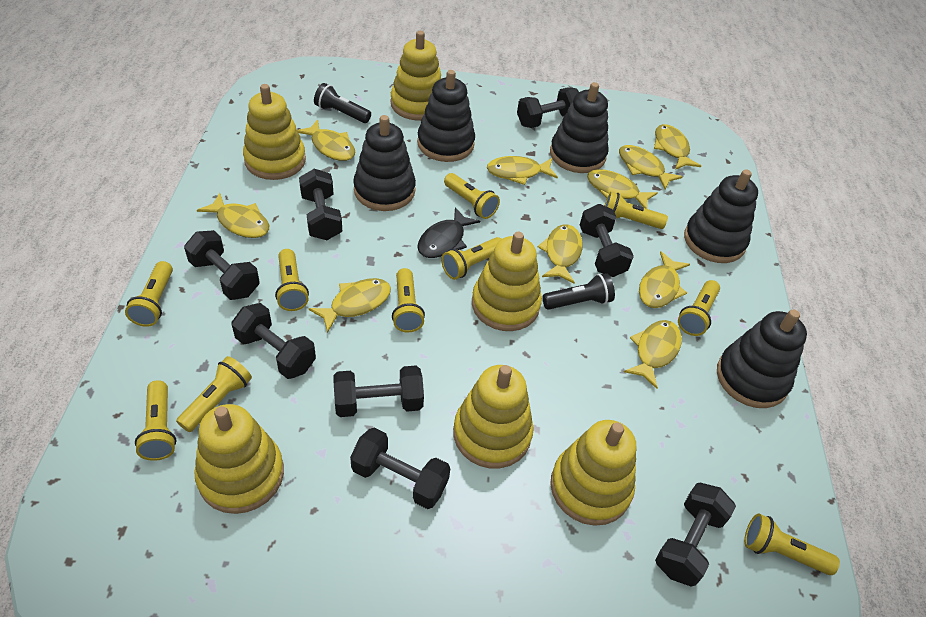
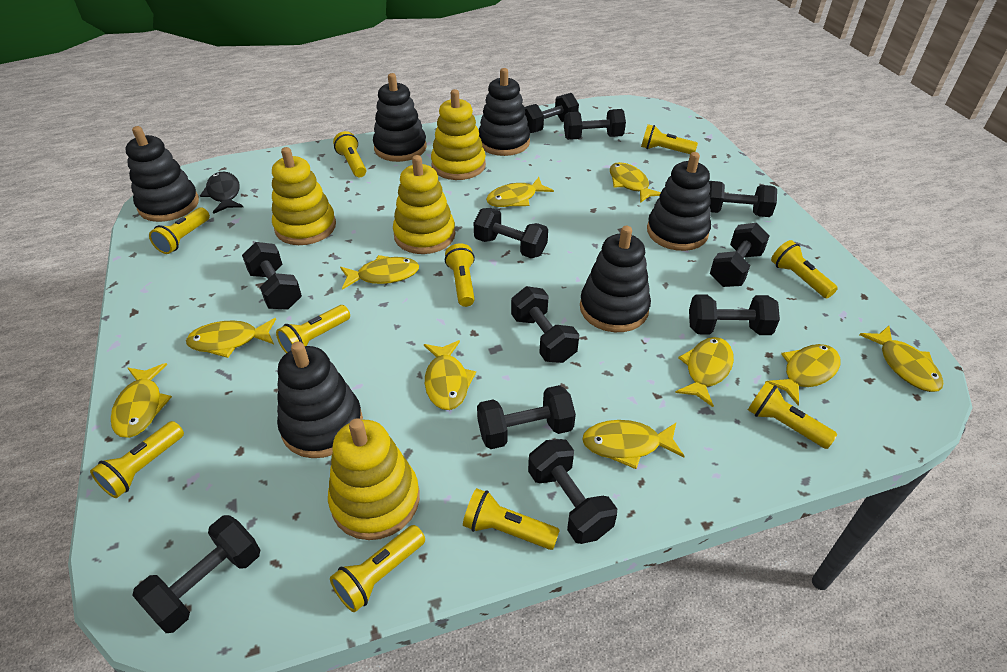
black dumbbell: 8 -> 11
black flashlight: 2 -> 0
black stacking toy: 5 -> 6
yellow stacking toy: 6 -> 4

